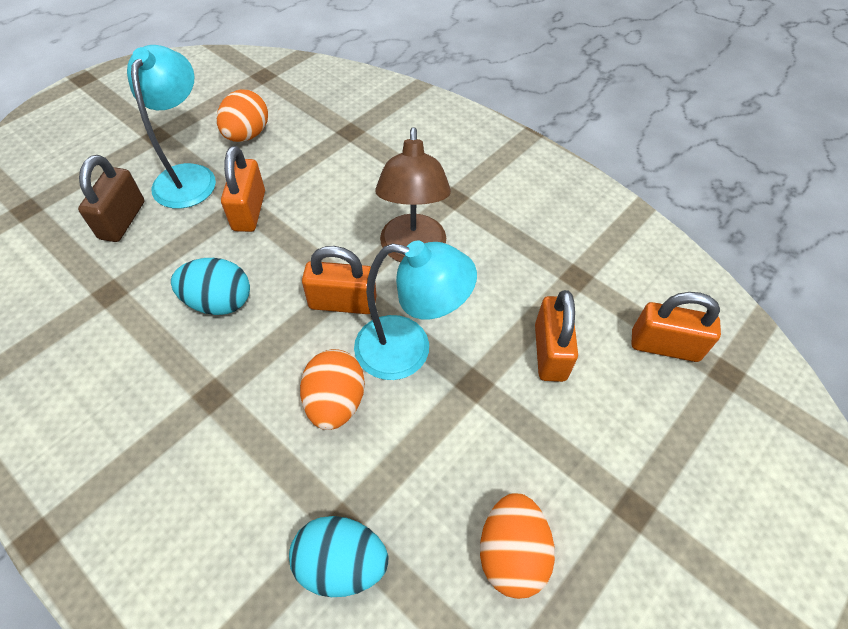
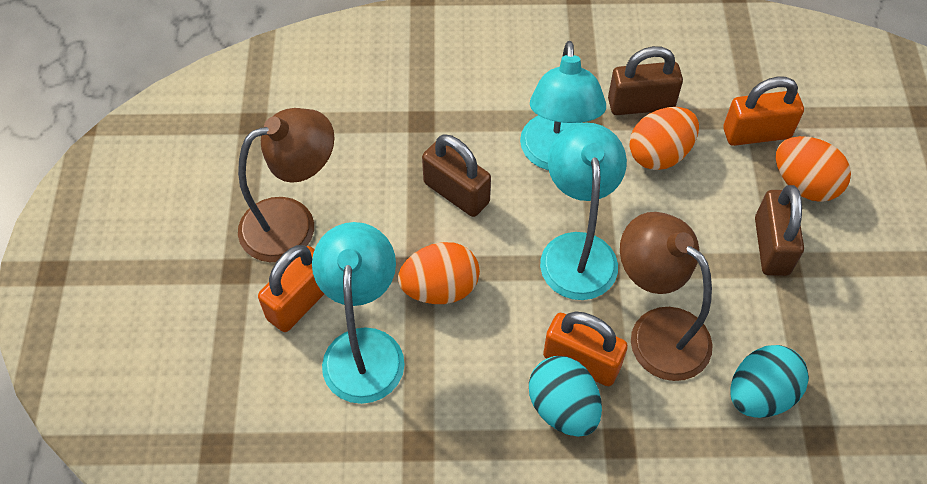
brown lamp: 1 -> 2
brown padlock: 1 -> 3
orange padlock: 4 -> 3
turquoise lamp: 2 -> 3

